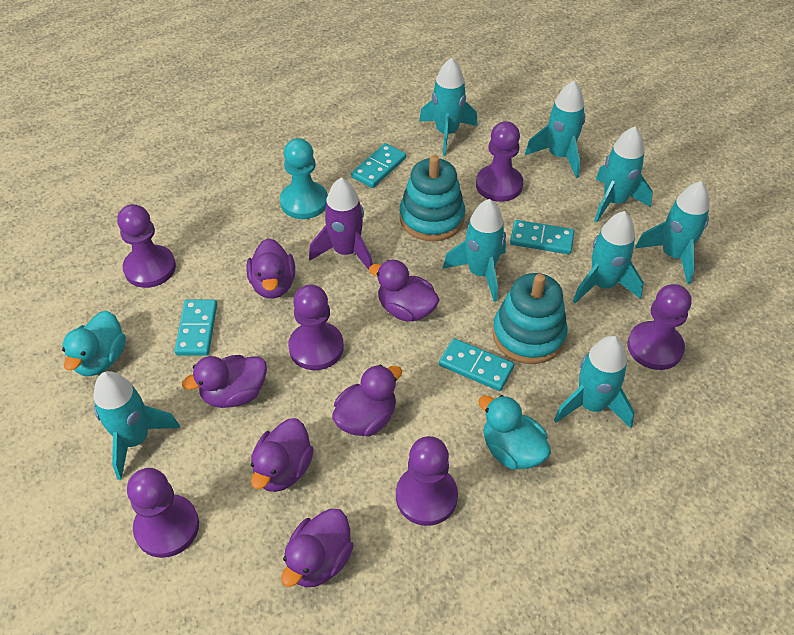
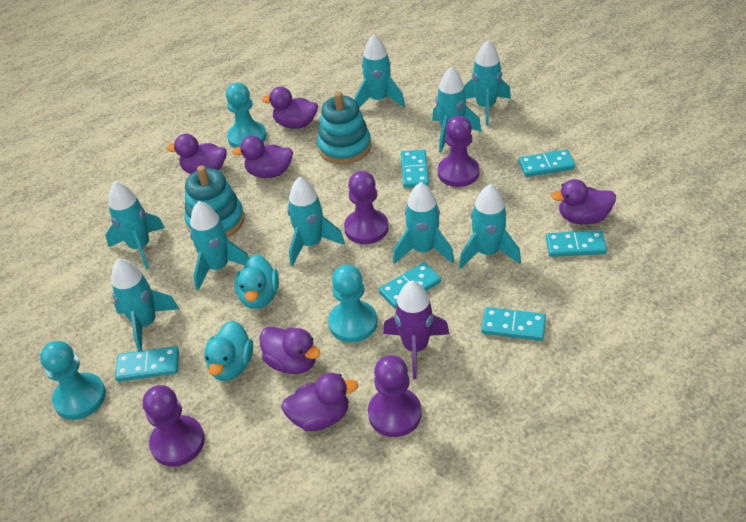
purple pawn: 6 -> 4
turquoise domino: 4 -> 6
turquoise pawn: 1 -> 3
turquoise rocket: 8 -> 9

